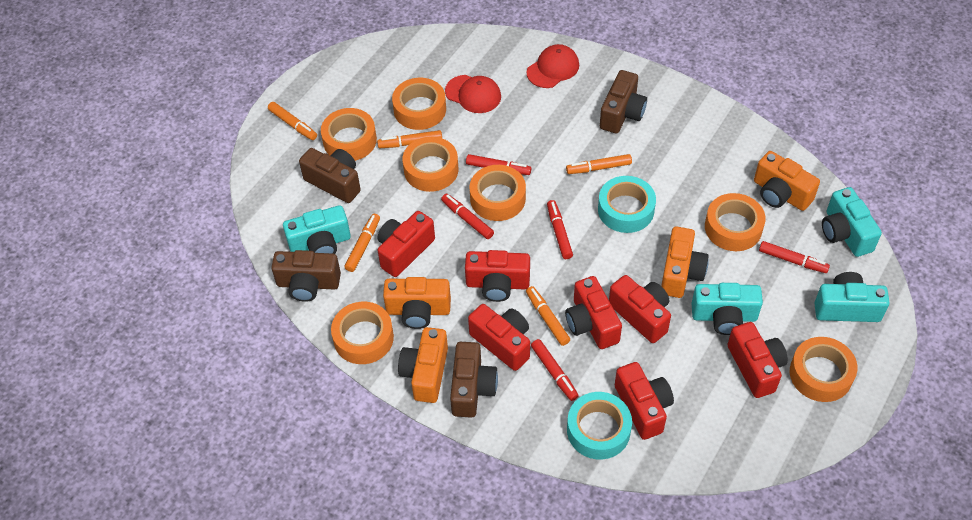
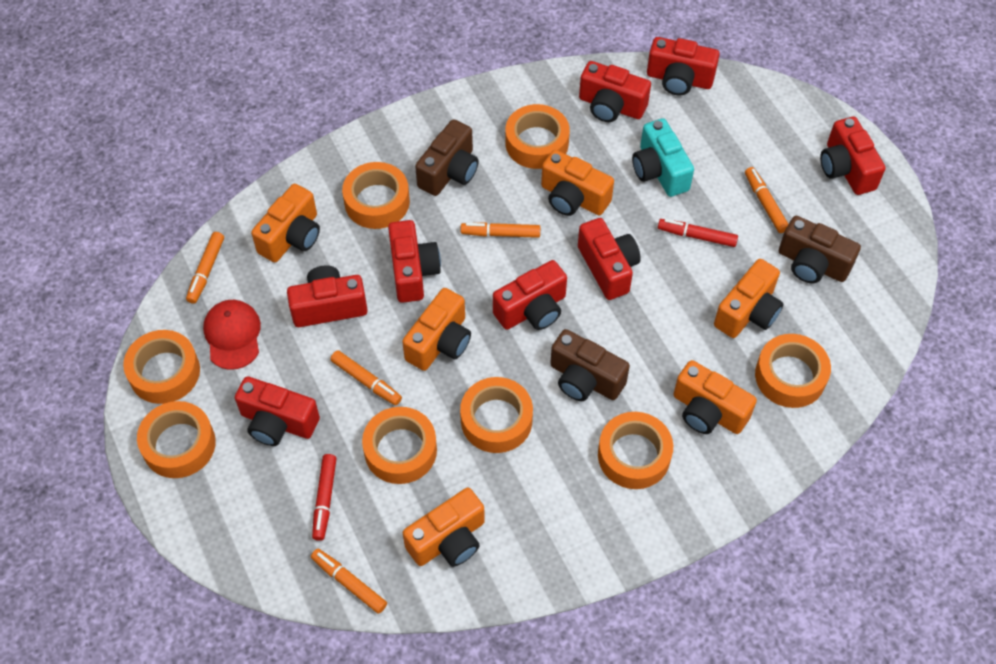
brown camera: 4 -> 3
orange camera: 4 -> 6
orange tape: 7 -> 8
red camera: 7 -> 8
red cap: 2 -> 1
red marker: 5 -> 2
turquoise camera: 4 -> 1
turquoise tape: 2 -> 0

